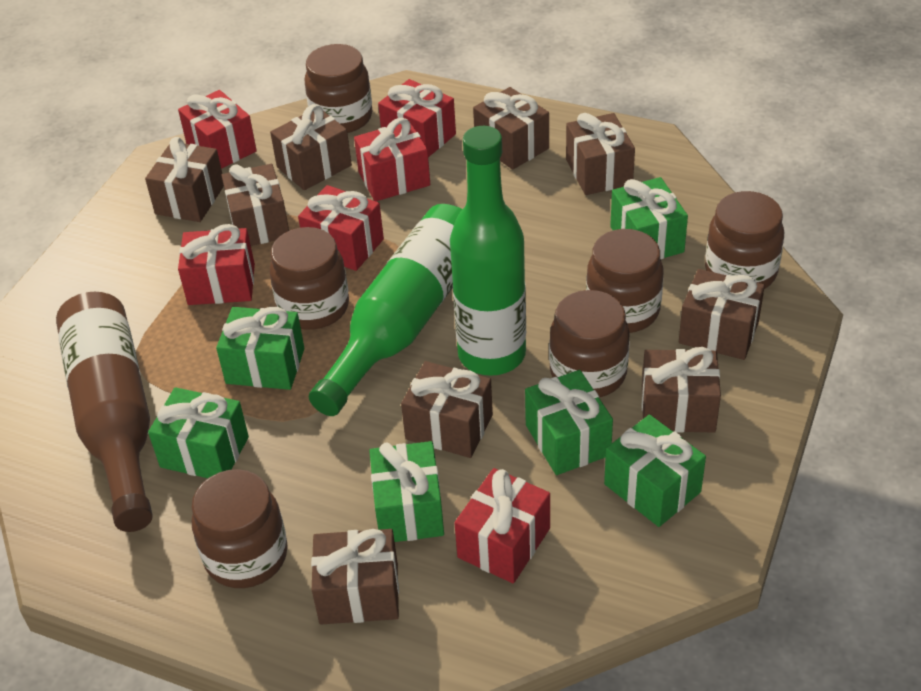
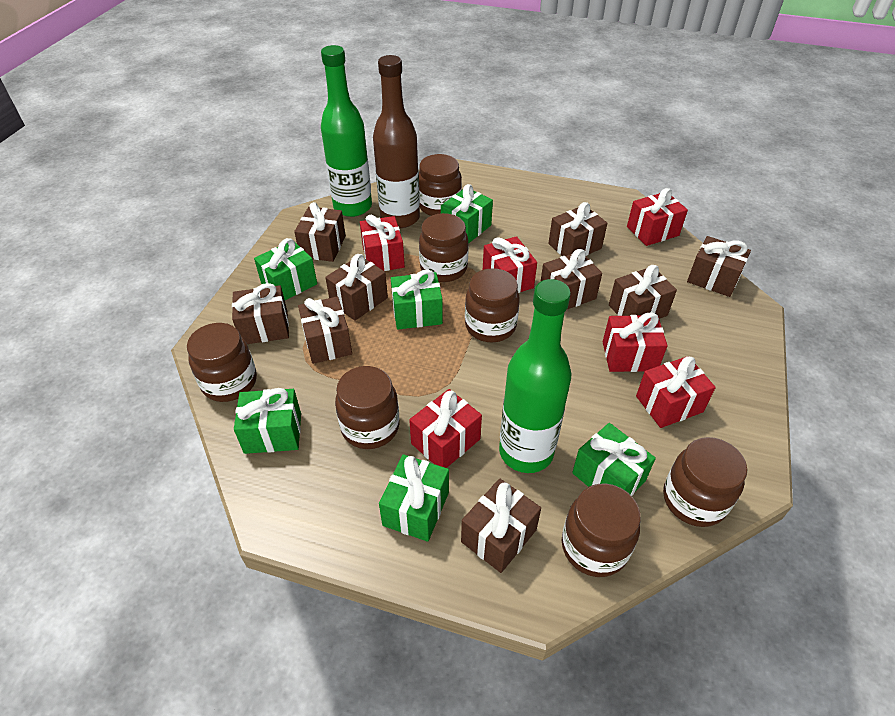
brown jar: 6 -> 7

